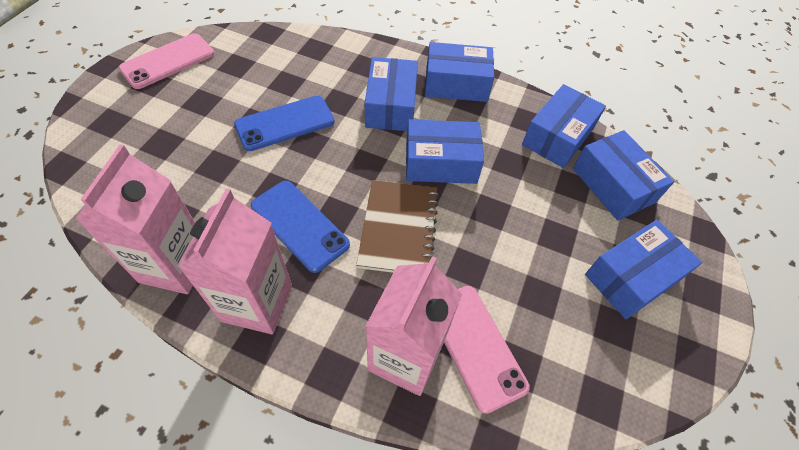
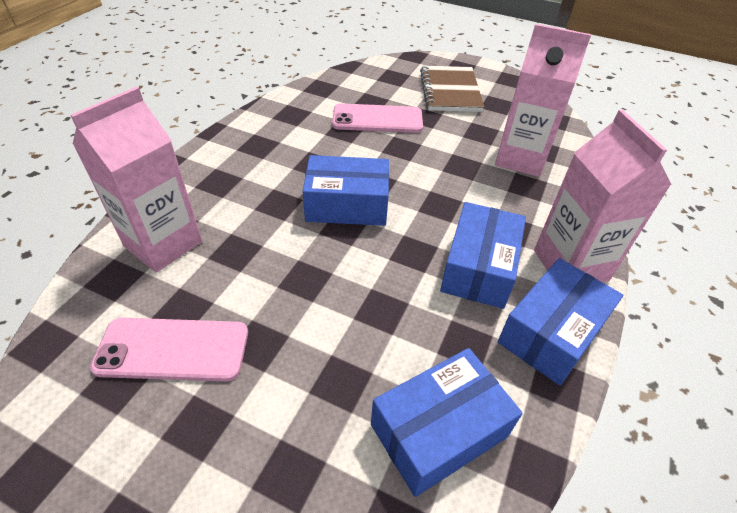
blue box: 6 -> 4
blue phone: 2 -> 0

